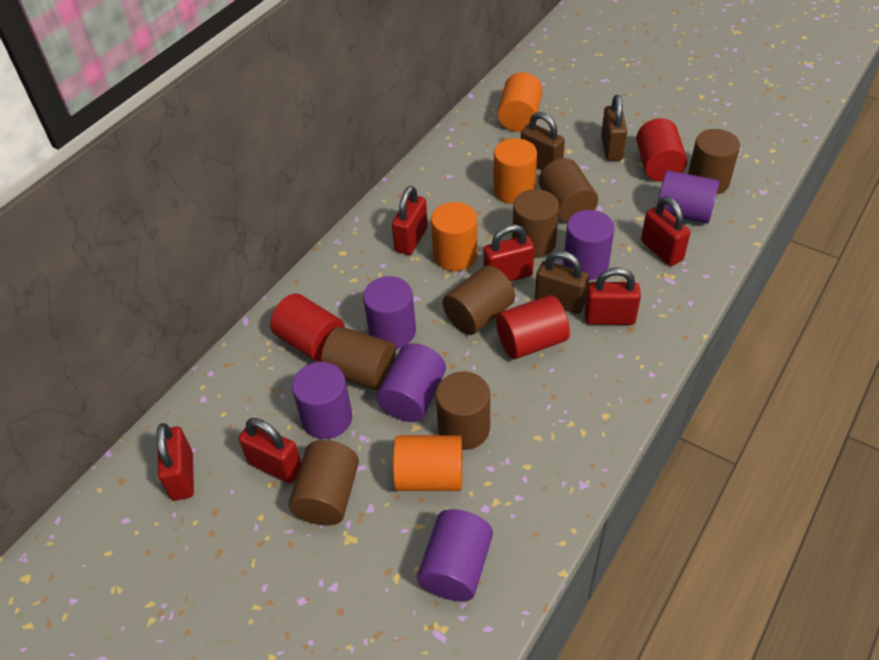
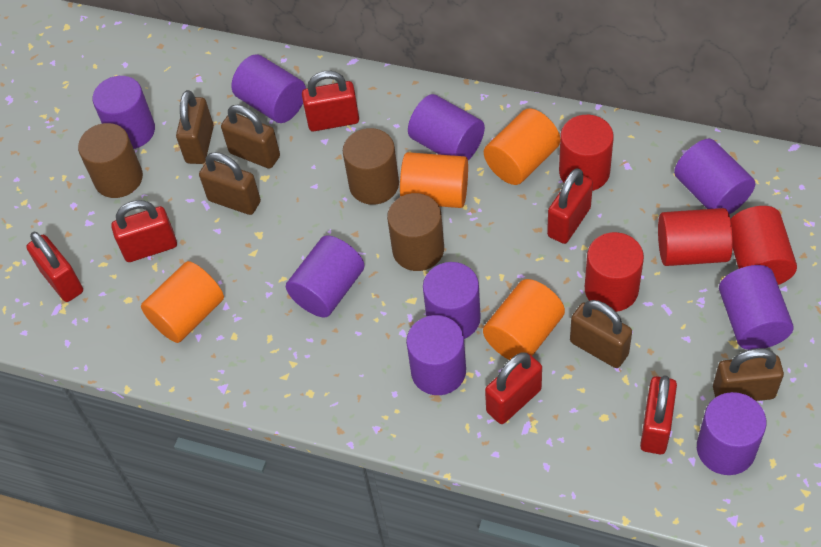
brown cylinder: 7 -> 3
brown padlock: 3 -> 5
purple cylinder: 6 -> 9
red cylinder: 3 -> 4

